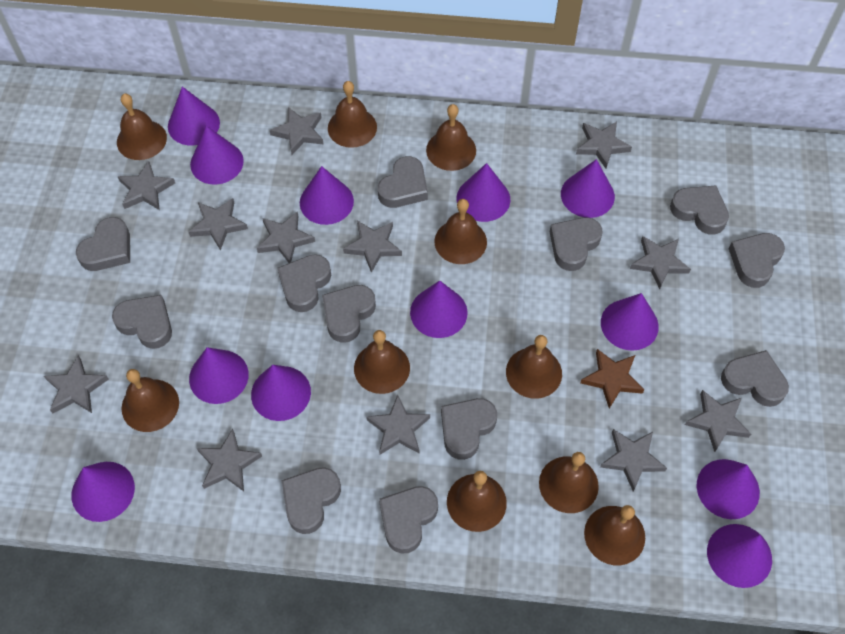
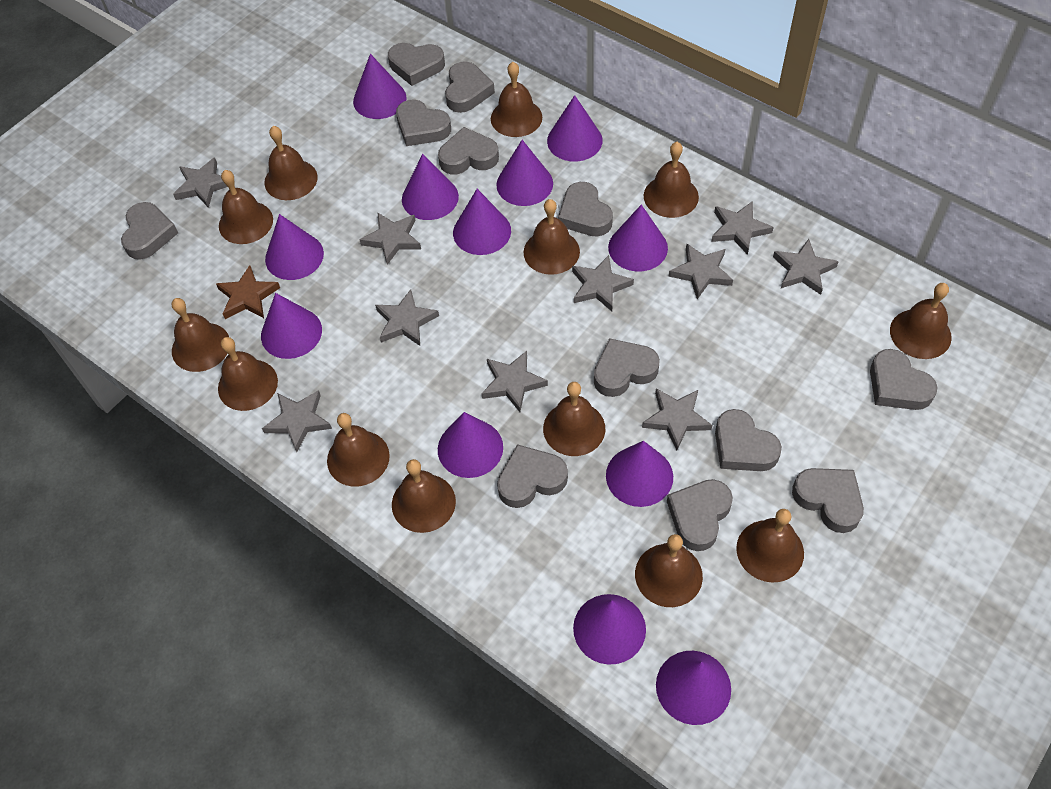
brown bell: 10 -> 13
grey star: 12 -> 10

